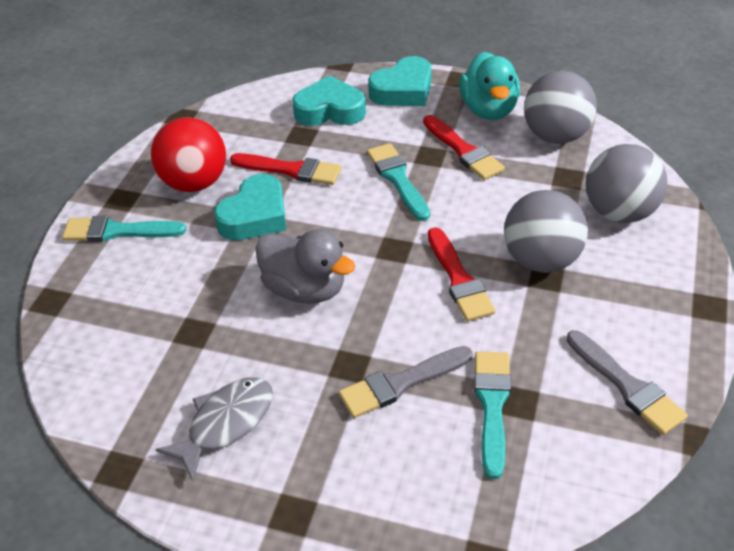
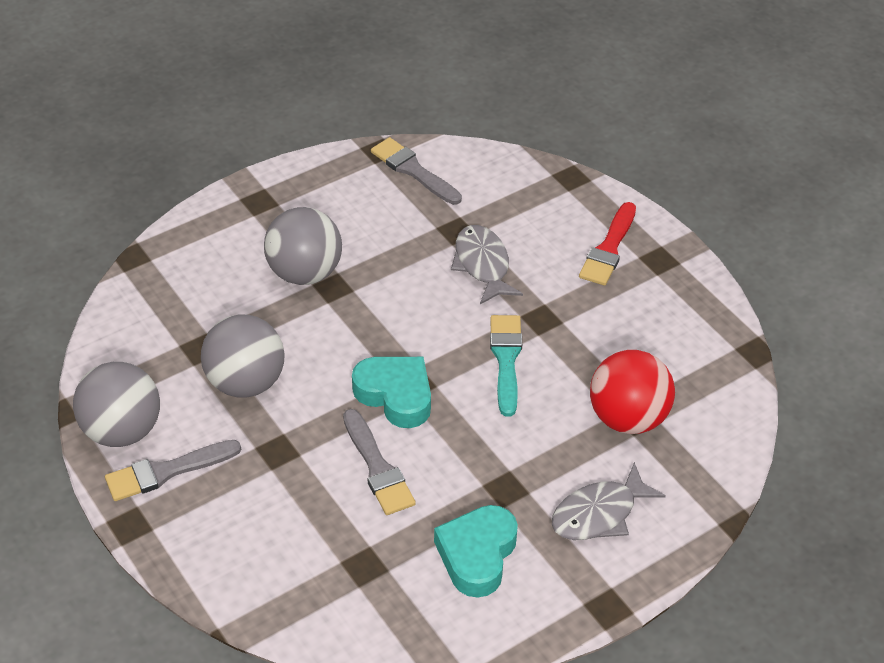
grey brush: 2 -> 3
grey duck: 1 -> 0
grey fish: 1 -> 2
red brush: 3 -> 1
turquoise brush: 3 -> 1
turquoise duck: 1 -> 0
turquoise heart: 3 -> 2

